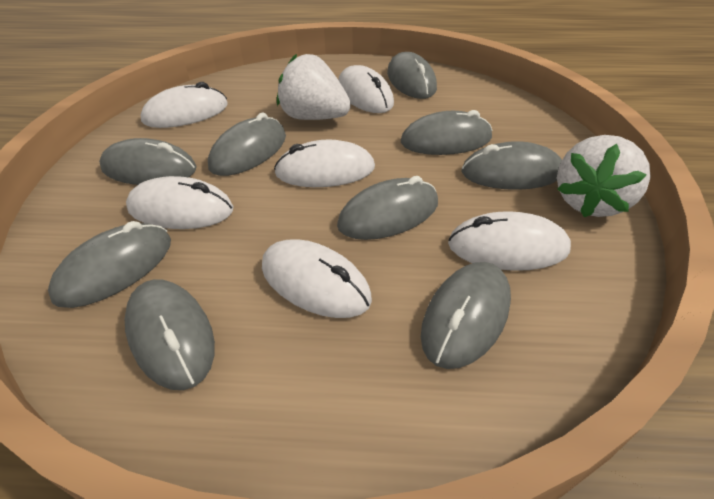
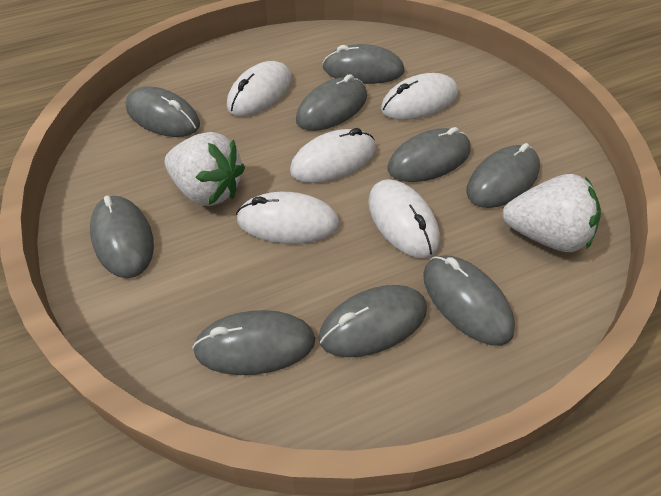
white mouse: 6 -> 5

